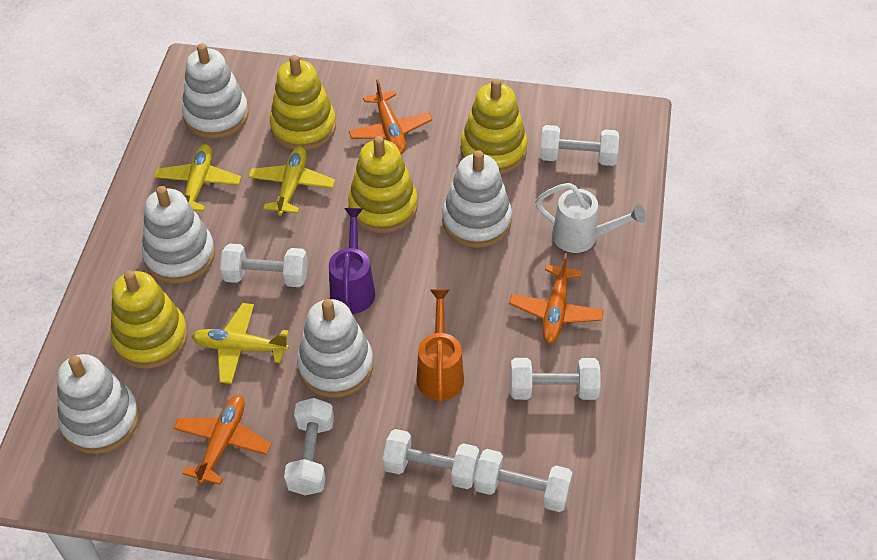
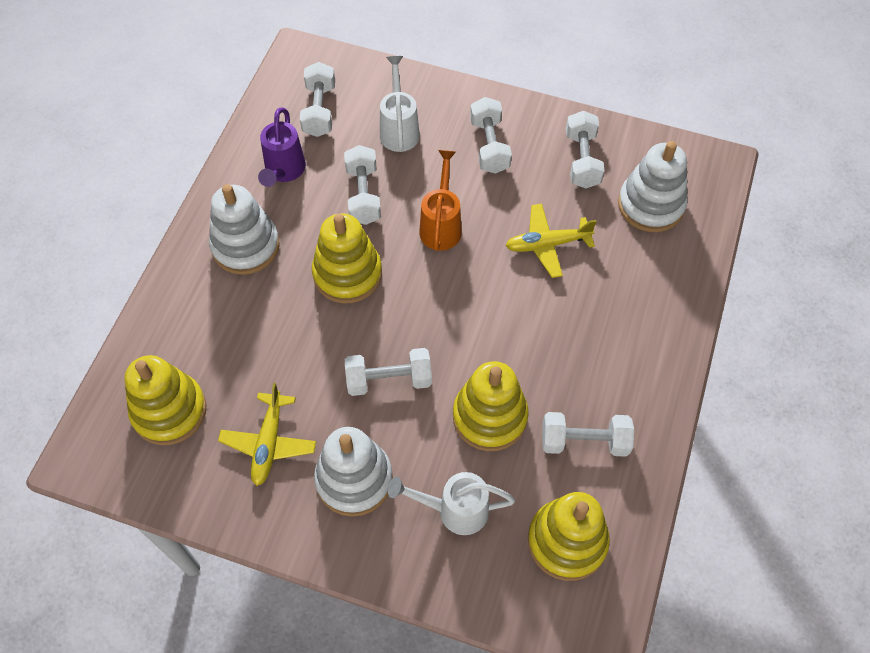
orange plane: 3 -> 0
white stacking toy: 5 -> 3
white watering can: 1 -> 2
yellow plane: 3 -> 2

